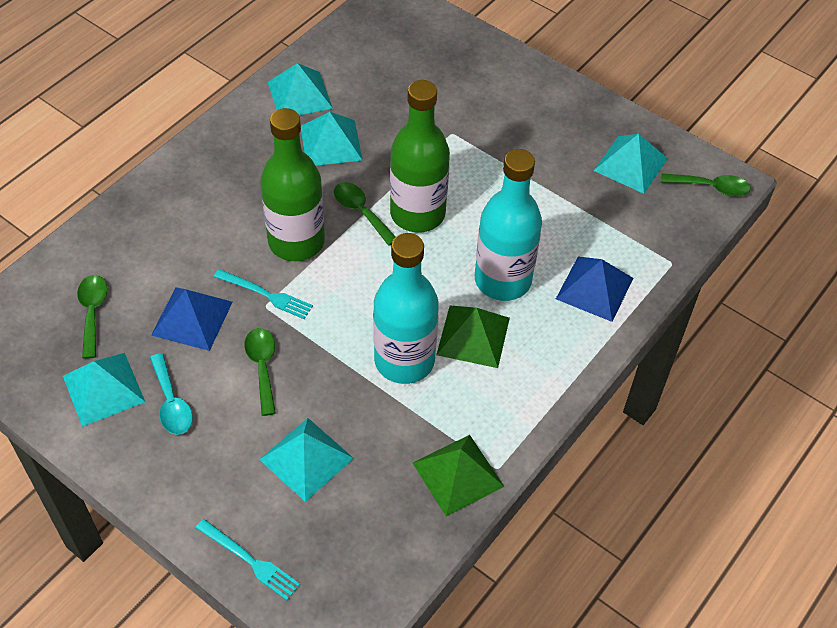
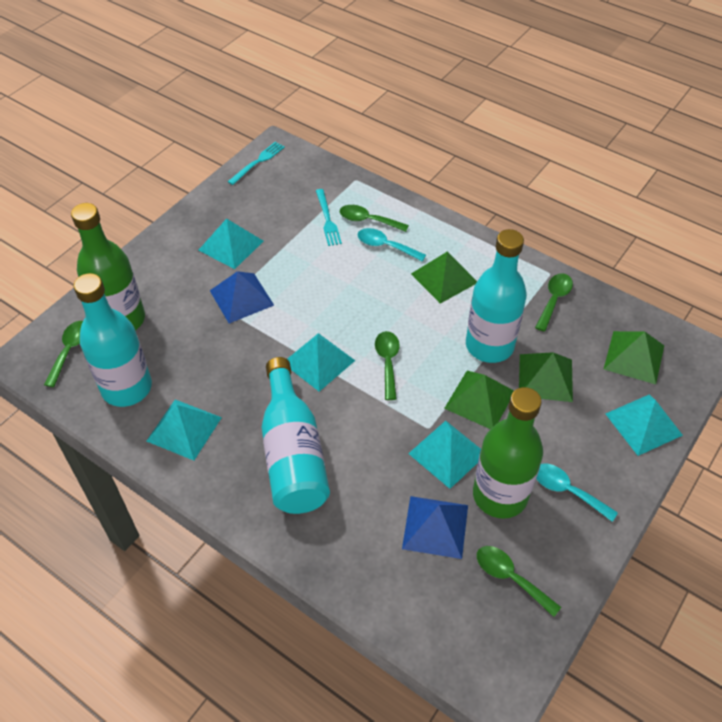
green pyramid: 2 -> 4
green spoon: 4 -> 5
turquoise bottle: 2 -> 3
turquoise spoon: 1 -> 2

